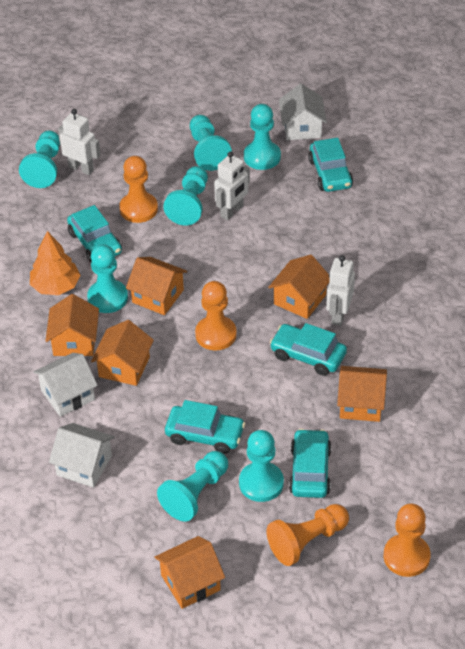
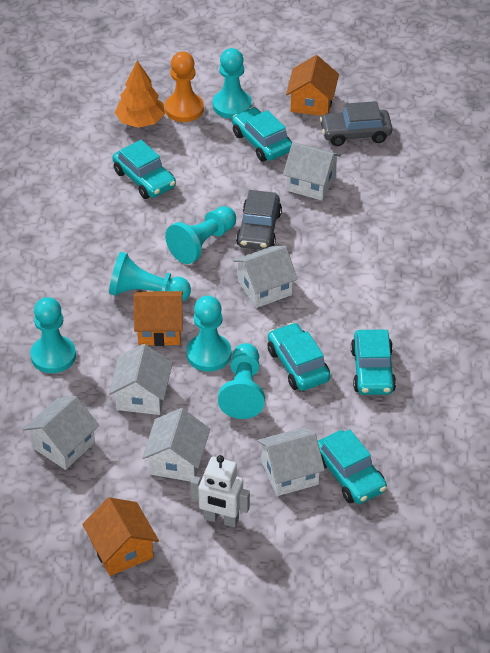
grey car: 0 -> 2
orange house: 6 -> 3
orange pawn: 4 -> 1
turquoise pawn: 7 -> 6
white house: 3 -> 6
white robot: 3 -> 1

